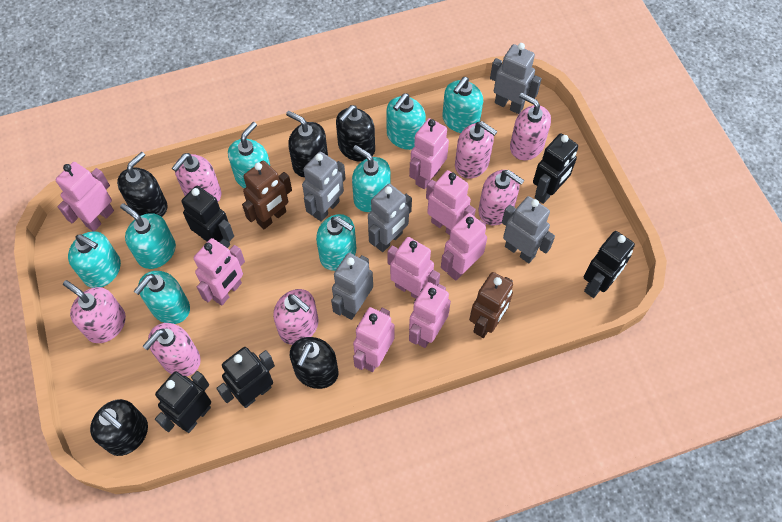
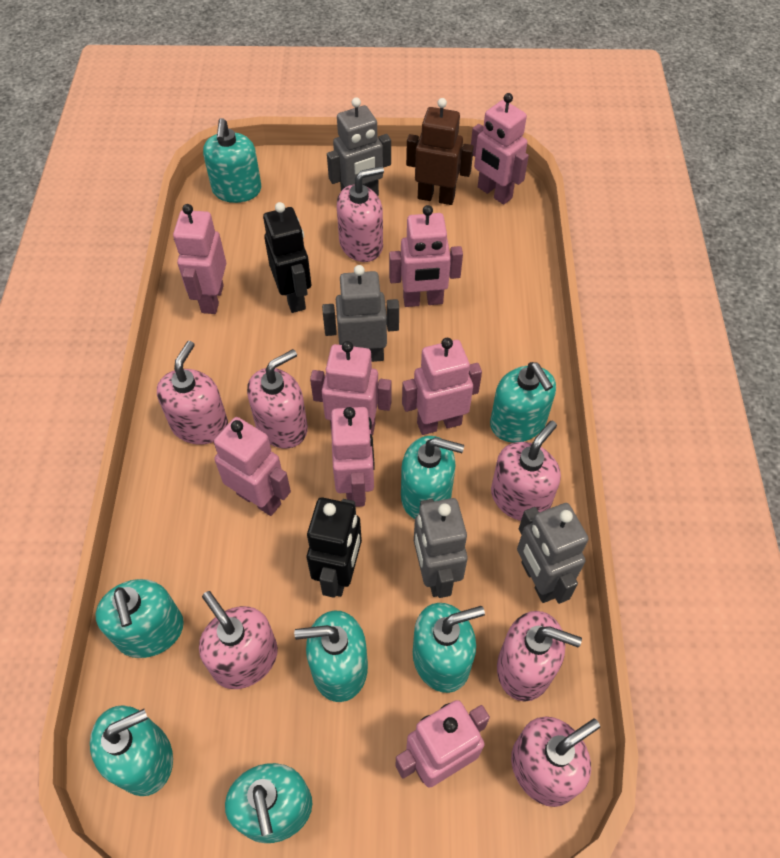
black robot: 5 -> 2
black soap dispenser: 5 -> 0
brown robot: 2 -> 1
grey robot: 5 -> 4

